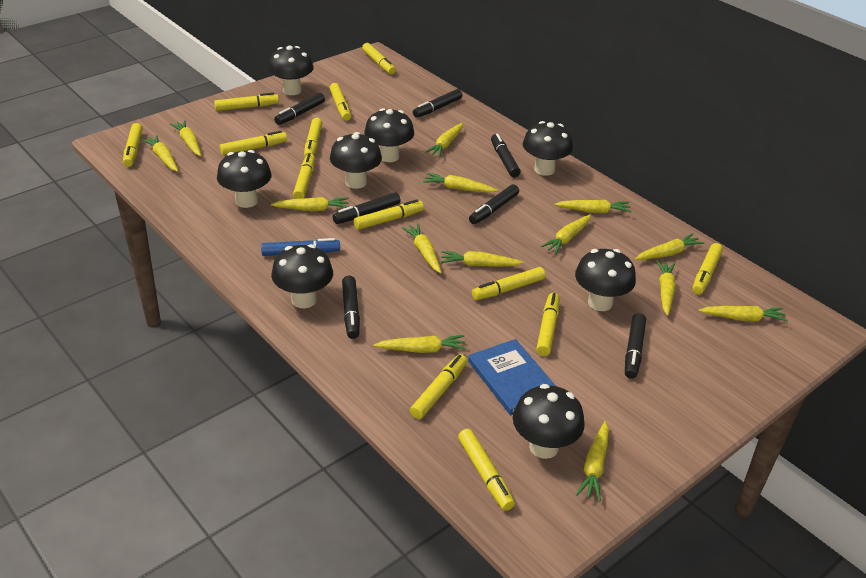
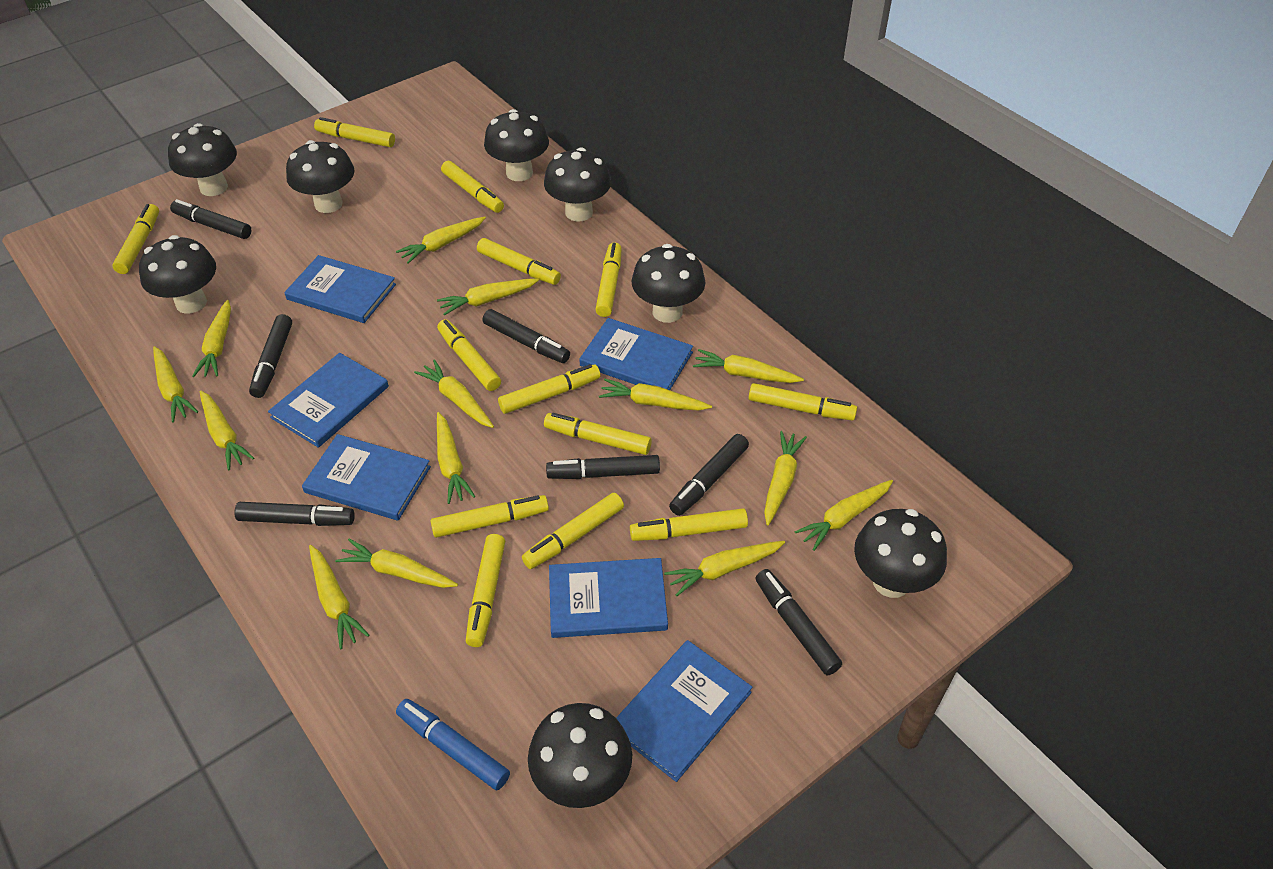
blue book: 1 -> 6

